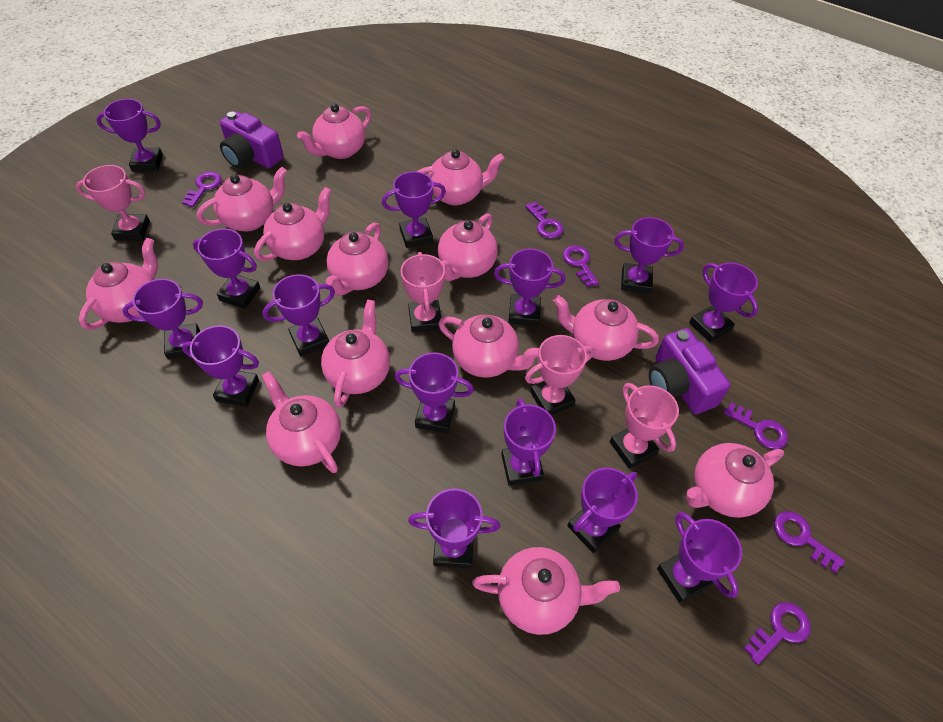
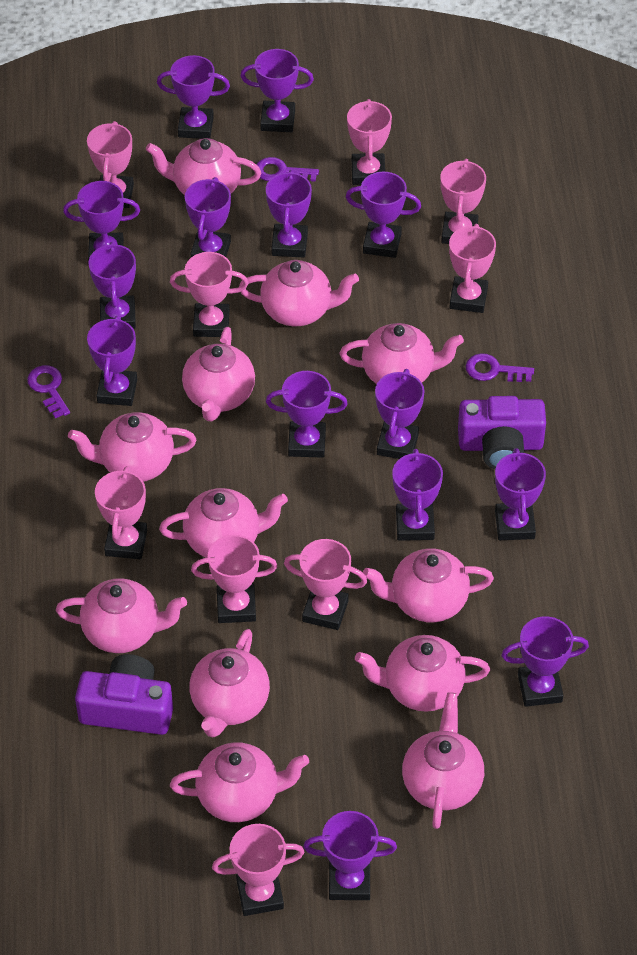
pink teapot: 13 -> 12
pink trophy: 4 -> 9
purple key: 6 -> 3

